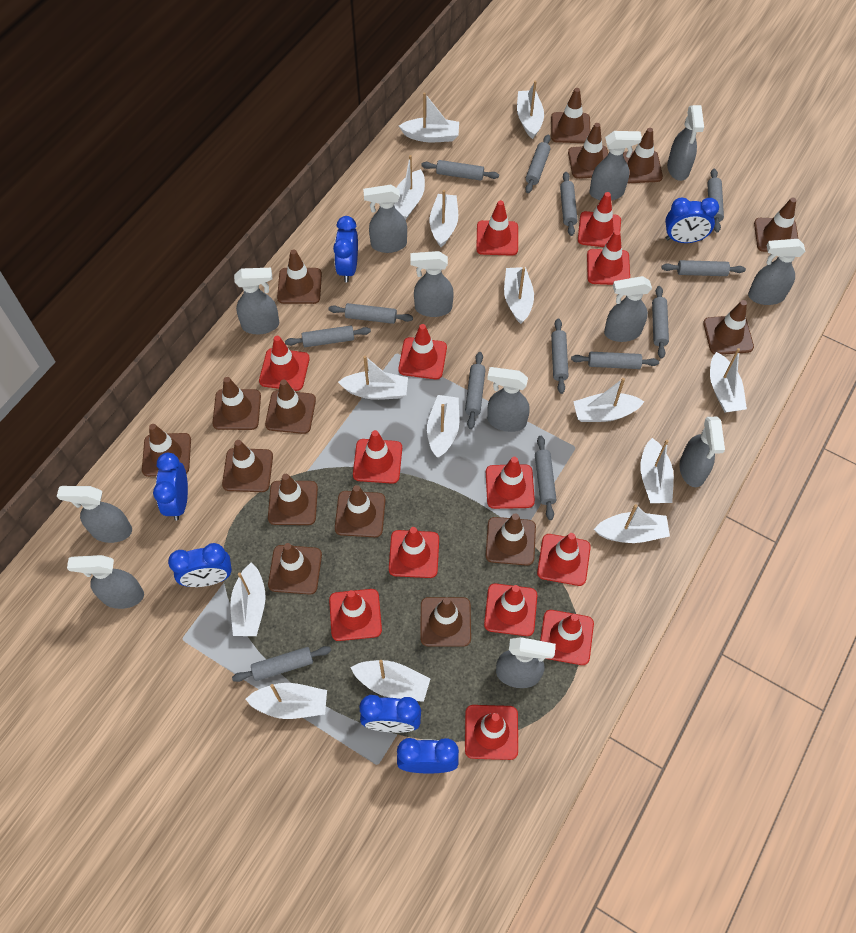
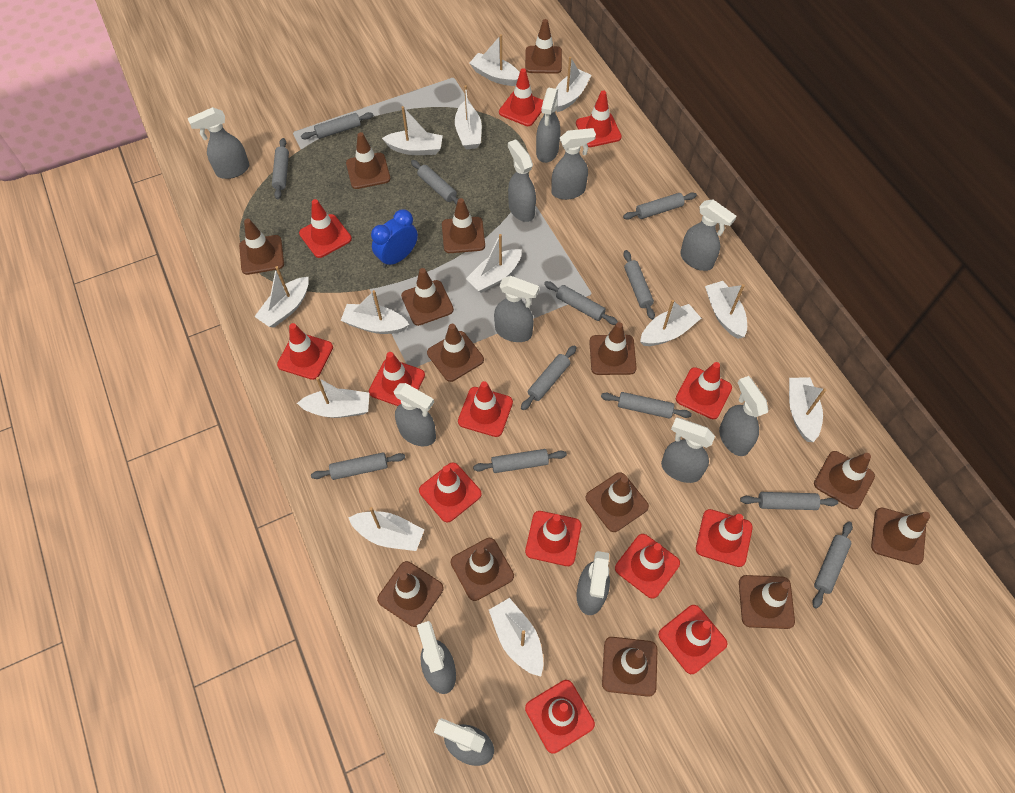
blue clock: 6 -> 1
brown traffic cone: 15 -> 14
grey rolling pin: 13 -> 12
white boat: 14 -> 13

